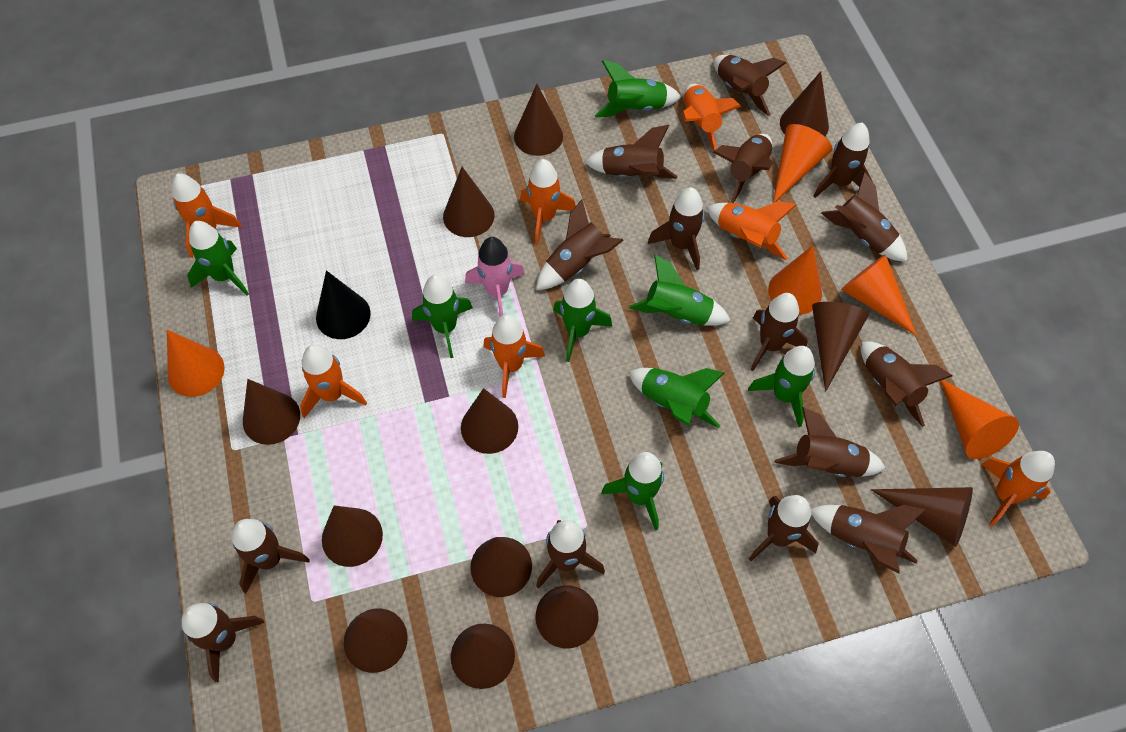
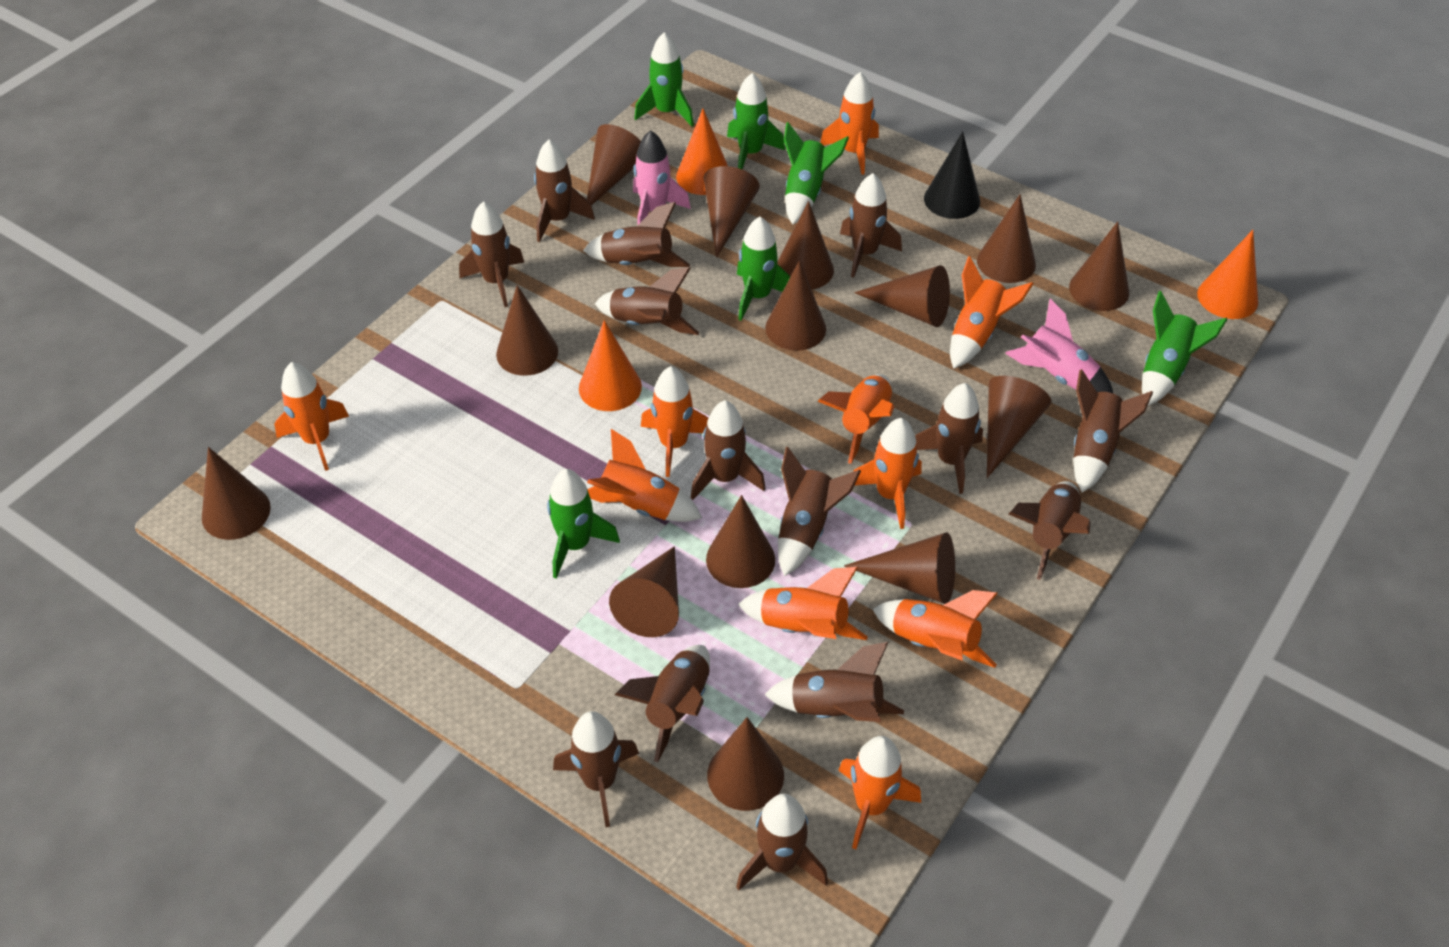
brown cone: 12 -> 14
brown rocket: 15 -> 14
green rocket: 8 -> 6
orange cone: 5 -> 3
orange rocket: 7 -> 10
pink rocket: 1 -> 2

